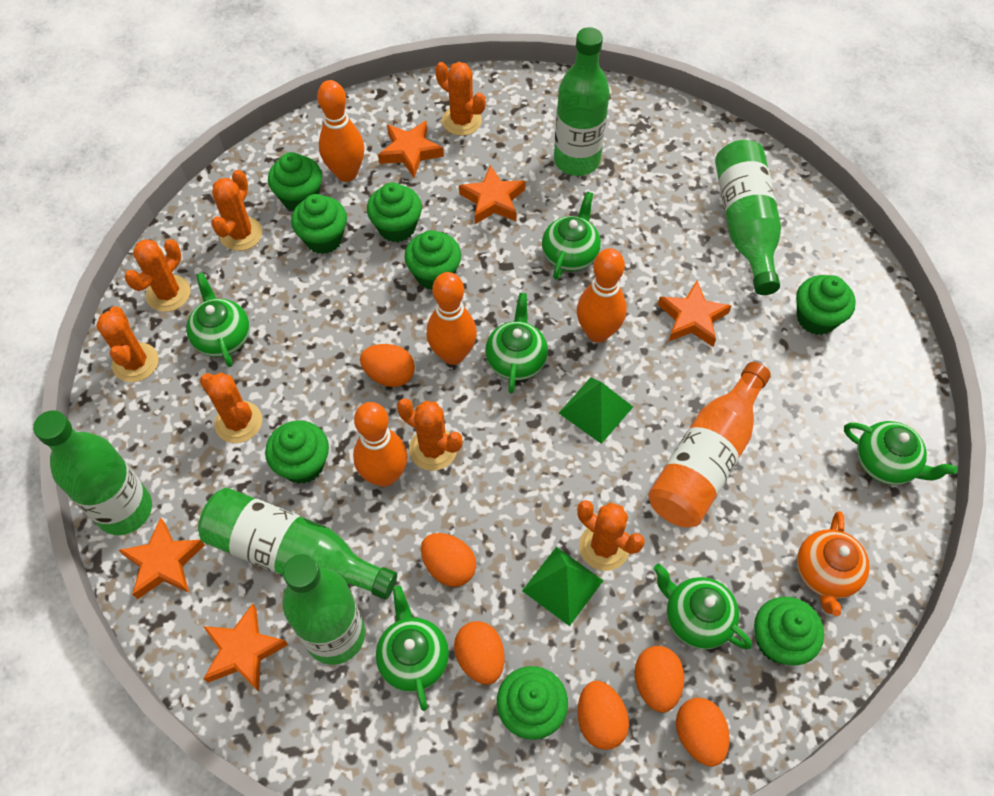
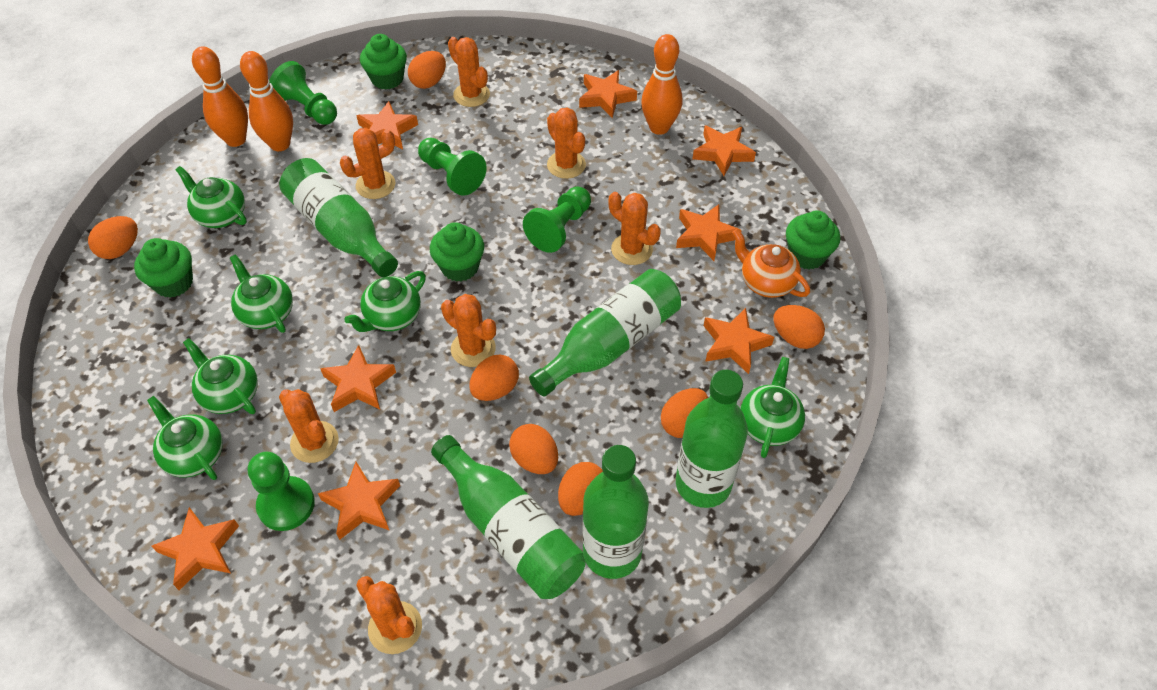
green cupcake: 8 -> 4
green pawn: 0 -> 4
green pyramid: 2 -> 0
orange bottle: 1 -> 0
orange bowling pin: 4 -> 3
orange egg: 6 -> 7
orange star: 5 -> 8

